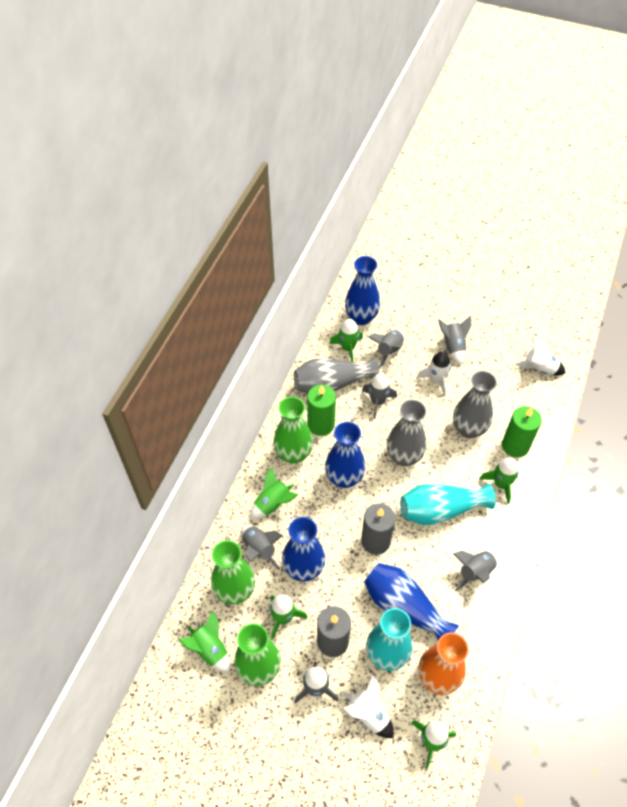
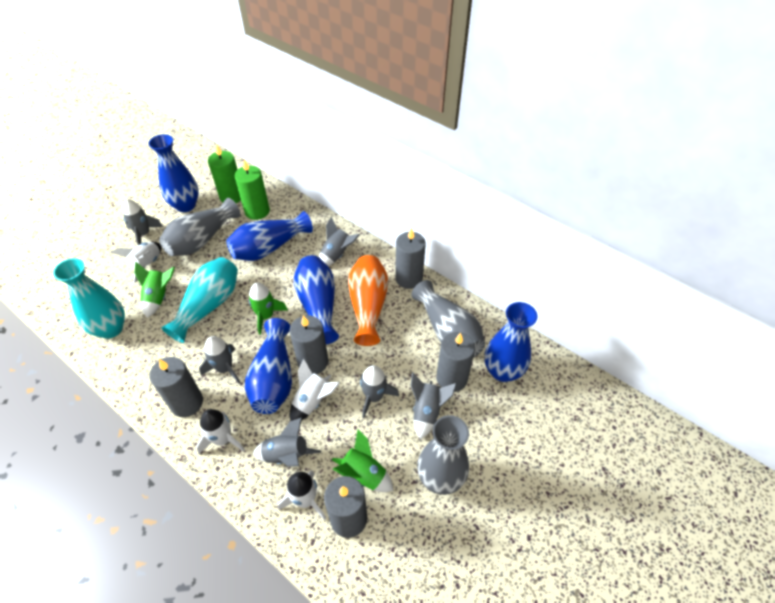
blue vase: 4 -> 5
green rocket: 6 -> 3
green vase: 3 -> 0
grey candle: 2 -> 5
white rocket: 3 -> 4

